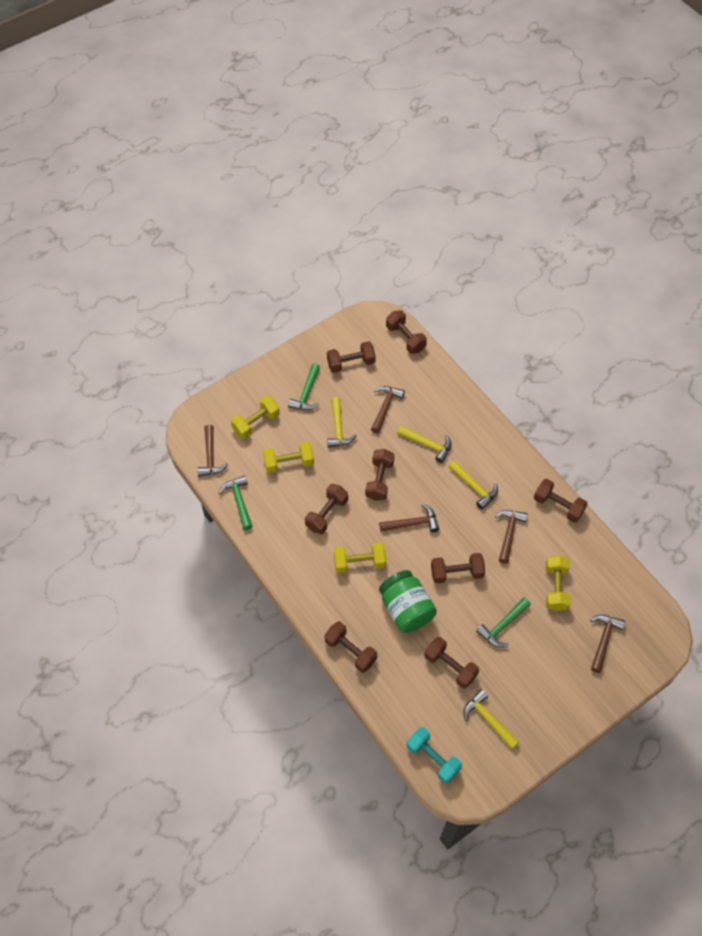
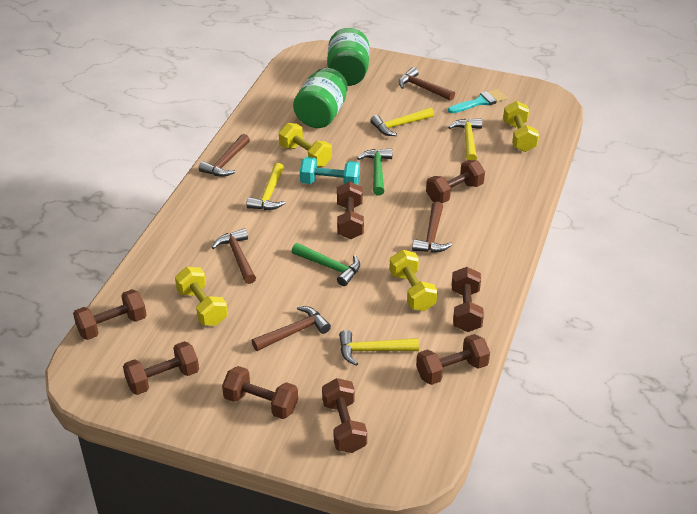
green hammer: 3 -> 2
green jar: 1 -> 2
turquoise brush: 0 -> 1

